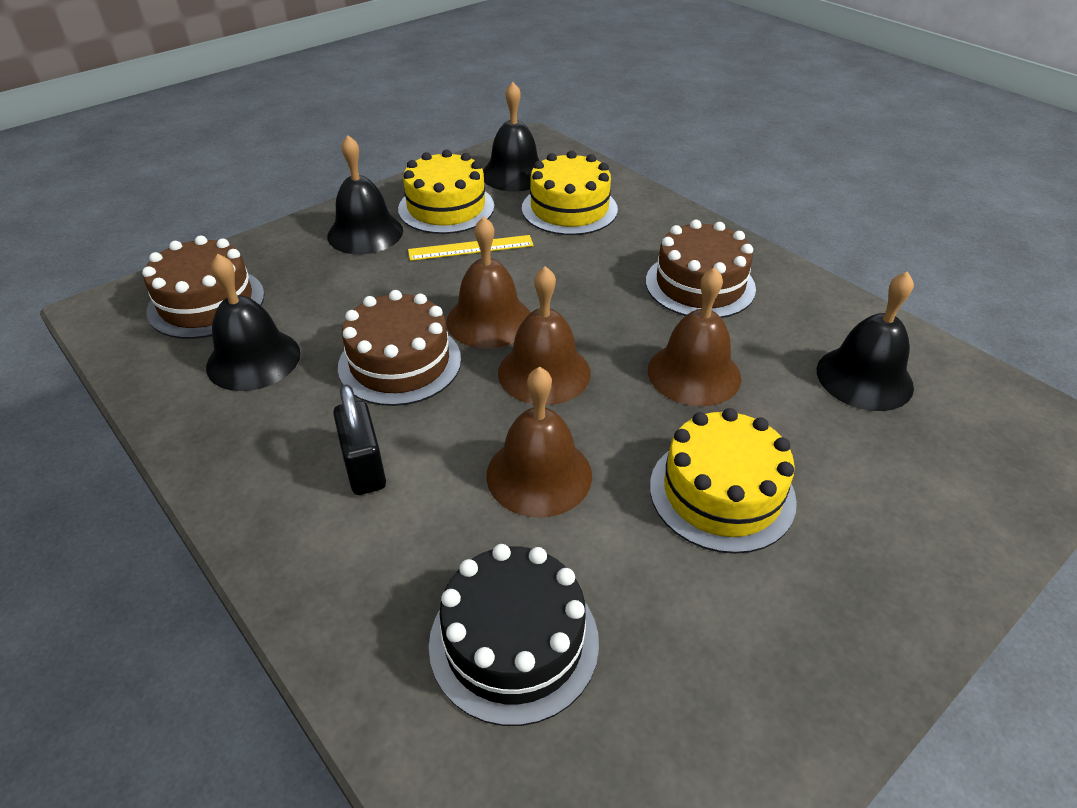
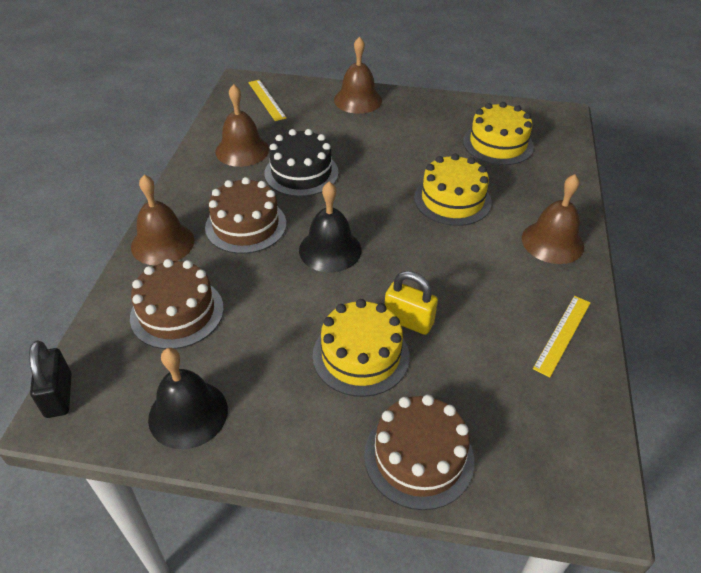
black bell: 4 -> 2
yellow padlock: 0 -> 1
yellow ruler: 1 -> 2

